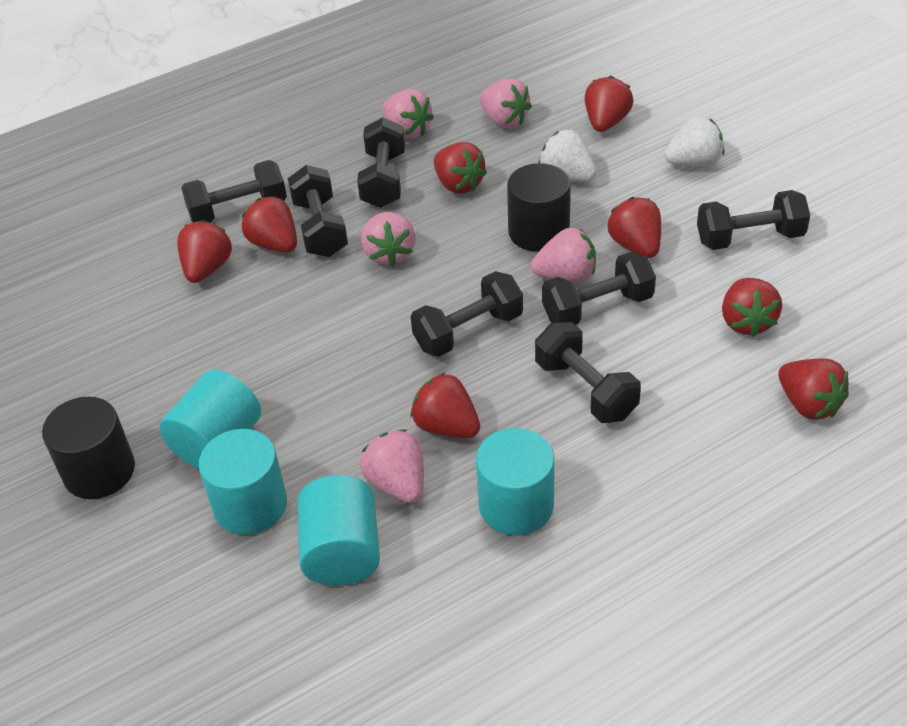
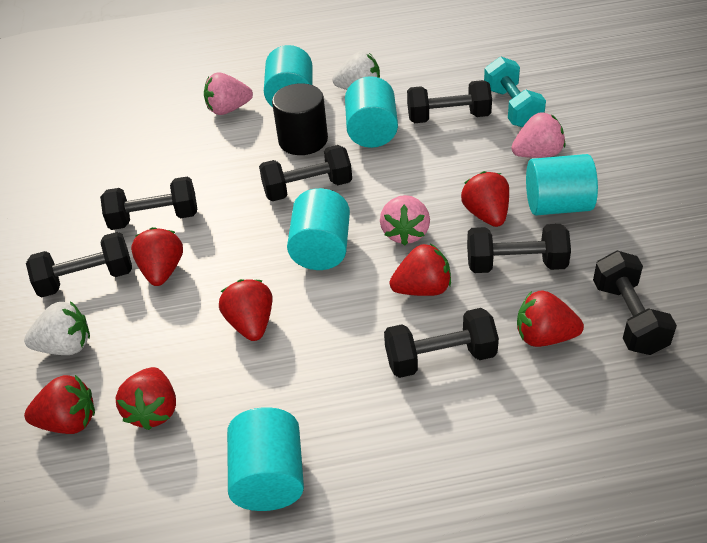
black cylinder: 2 -> 1
pink strawberry: 5 -> 3
red strawberry: 8 -> 7
turquoise cylinder: 4 -> 5
turquoise dumbbell: 0 -> 1

